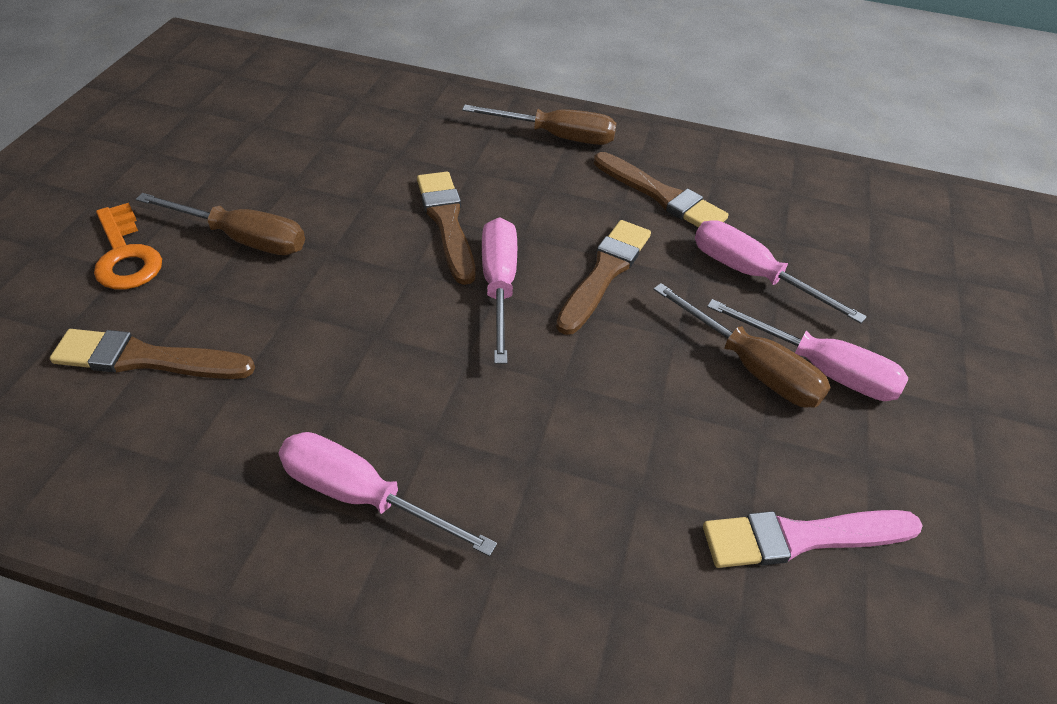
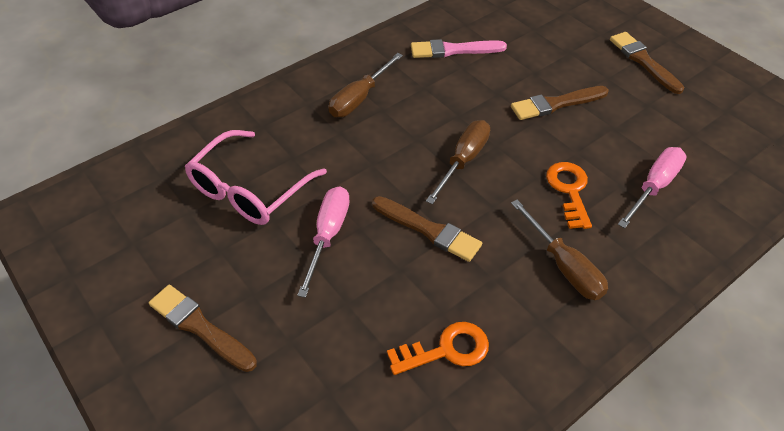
orange key: 1 -> 2
pink glasses: 0 -> 1
pink screwdriver: 4 -> 2

